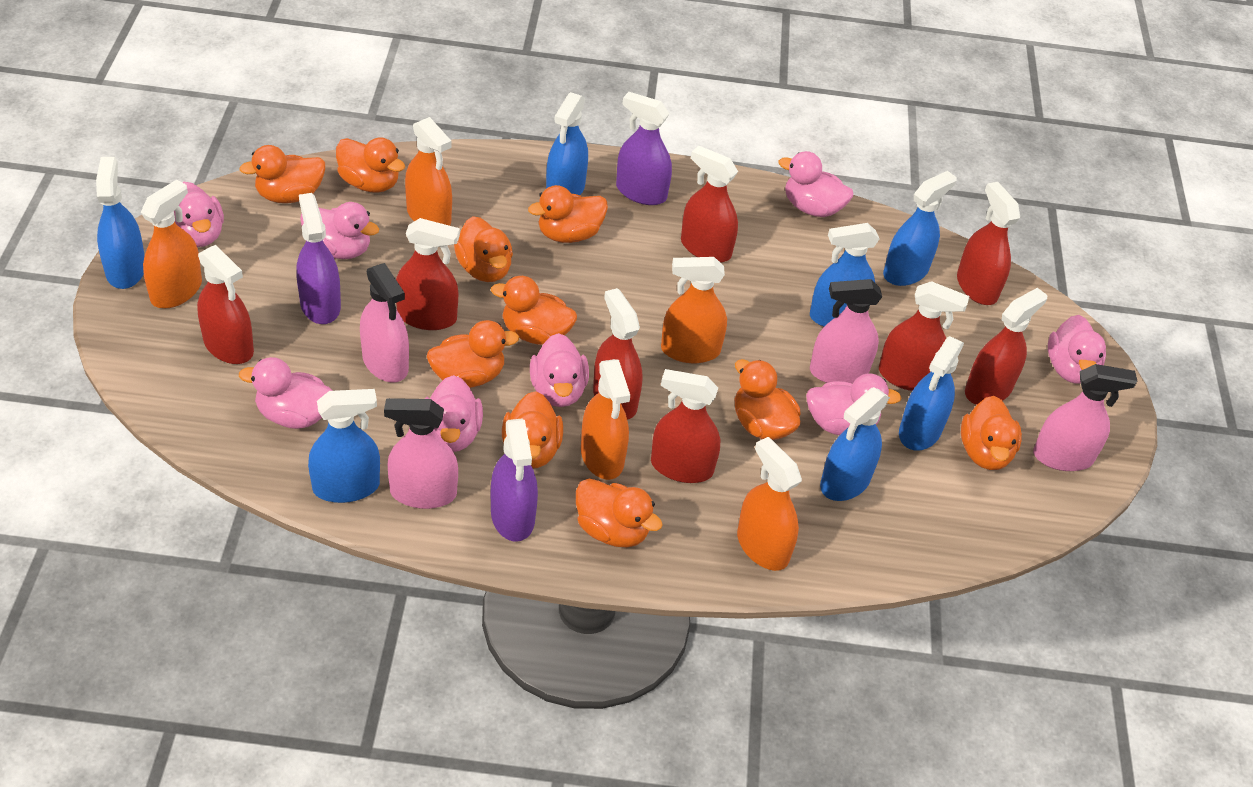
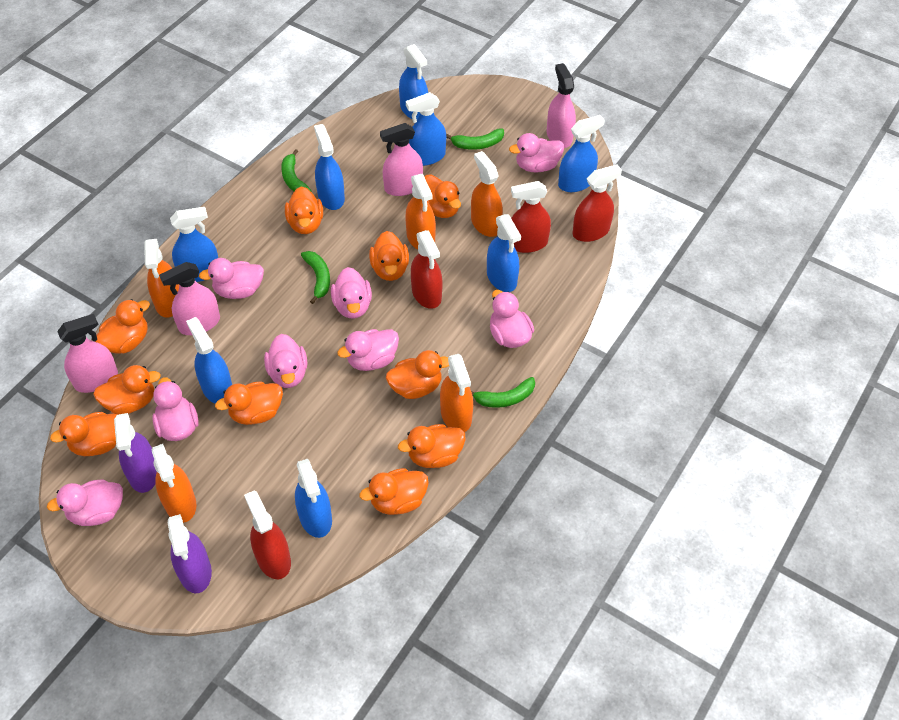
blue spray bottle: 7 -> 8
green banana: 0 -> 4
purple spray bottle: 3 -> 2
red spray bottle: 8 -> 4

